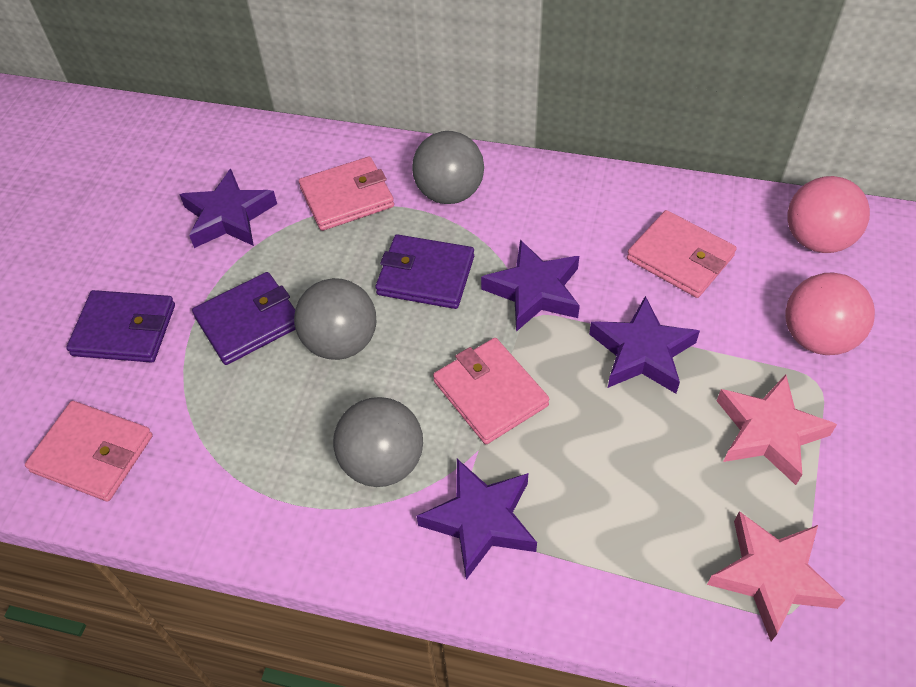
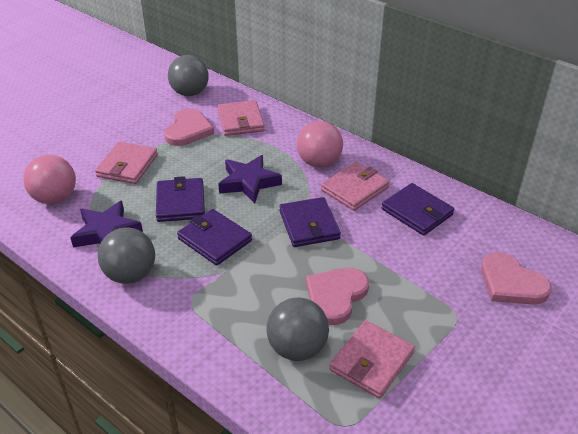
pink heart: 0 -> 3
pink star: 2 -> 0
purple star: 4 -> 2
purple wallet: 3 -> 4

